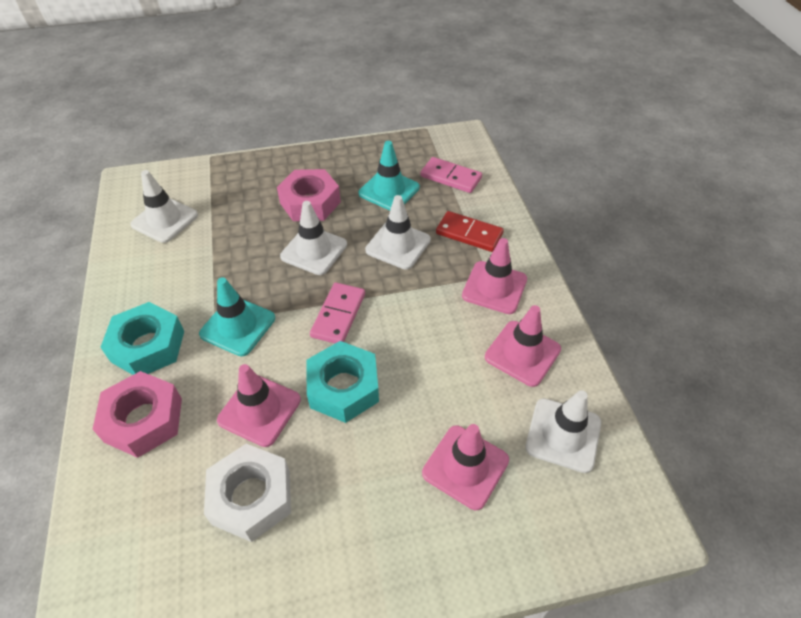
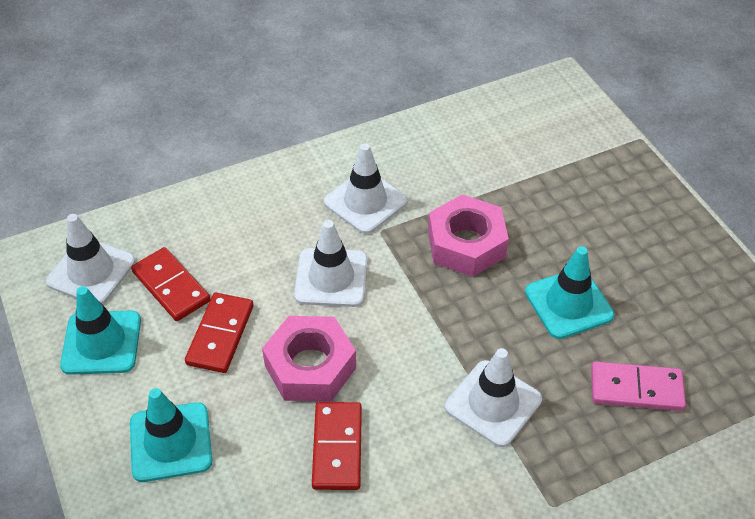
pink domino: 2 -> 1
pink traffic cone: 4 -> 0
red domino: 1 -> 3
turquoise nut: 2 -> 0
turquoise traffic cone: 2 -> 3
white nut: 1 -> 0

